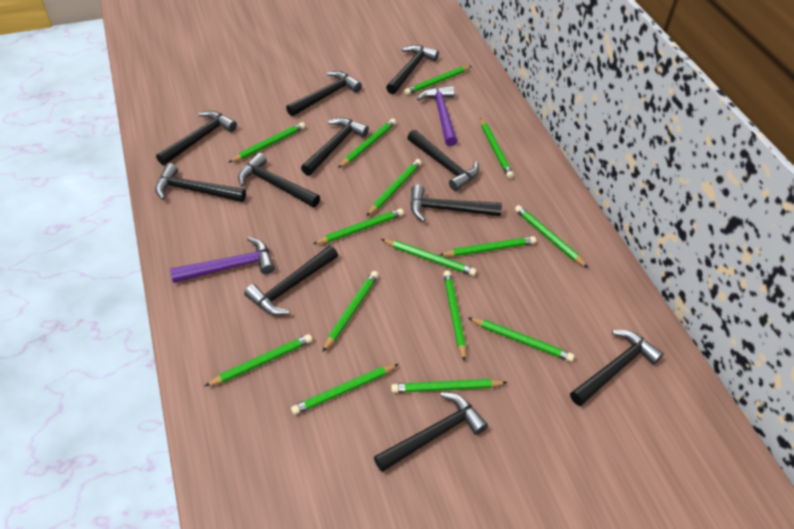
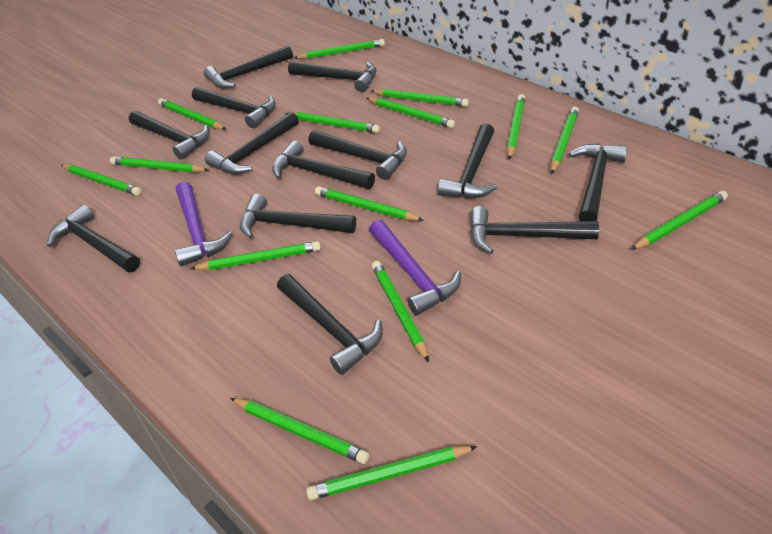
black hammer: 11 -> 13

